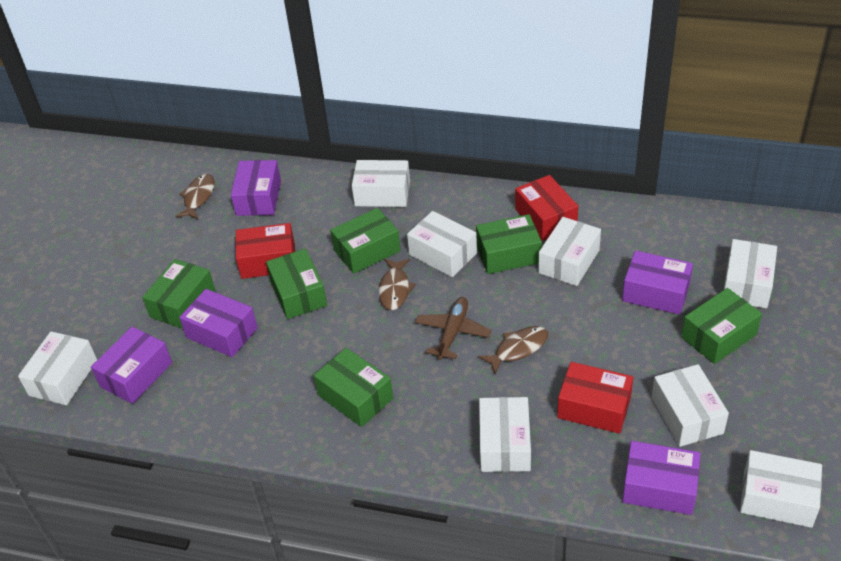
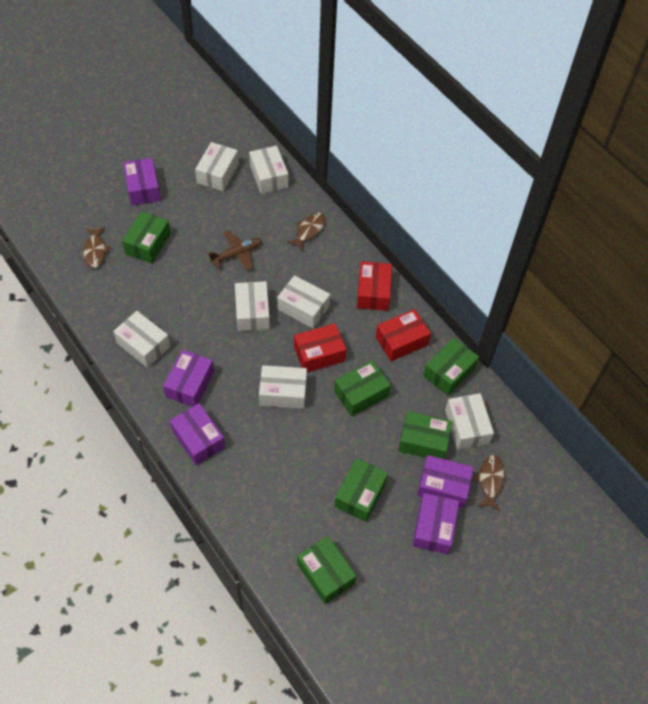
white box: 8 -> 7

